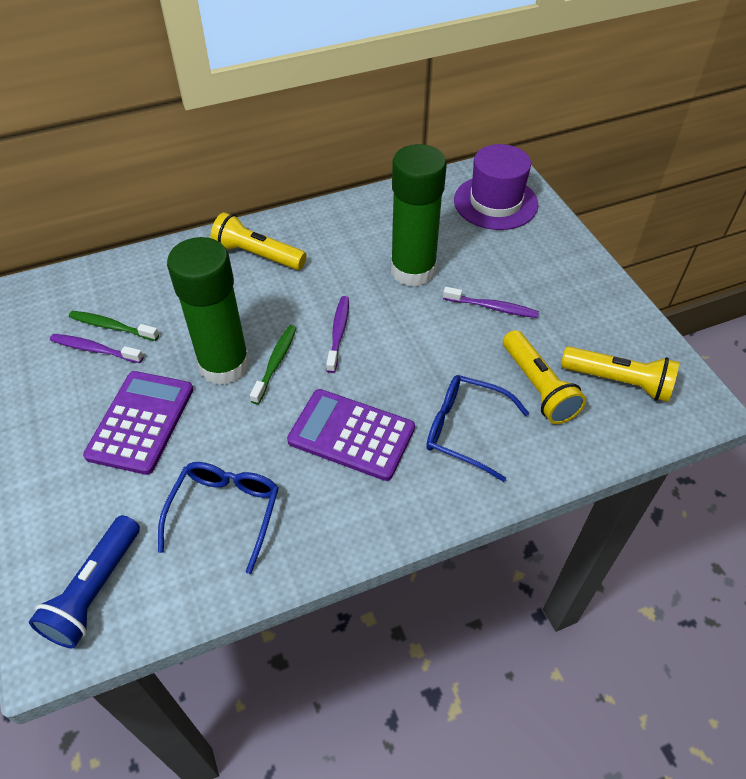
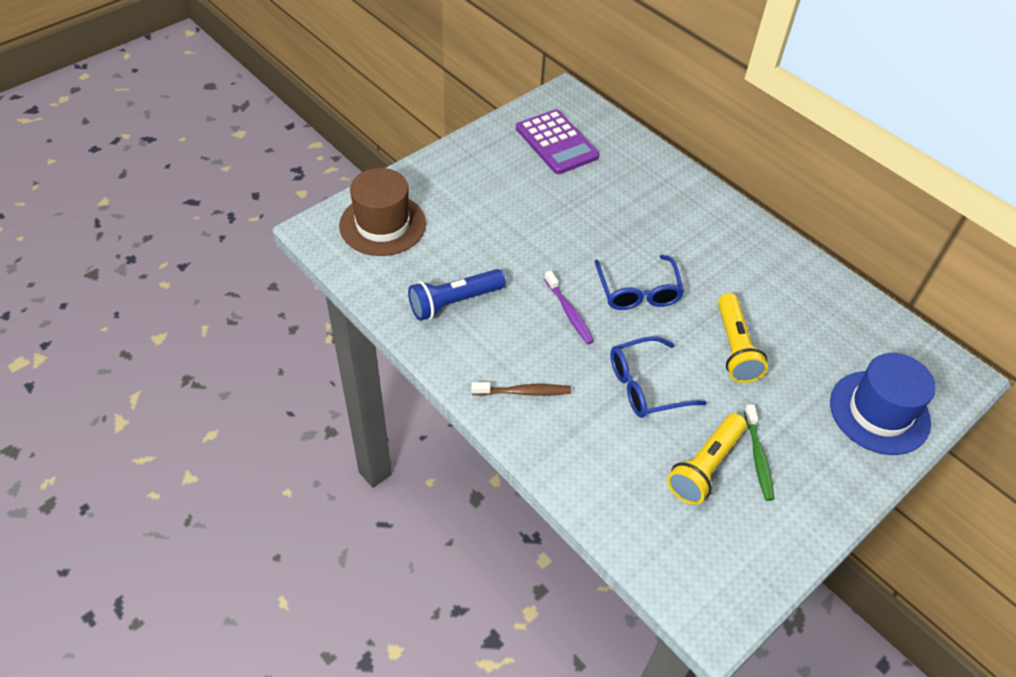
blue hat: 0 -> 1
brown hat: 0 -> 1
brown toothbrush: 0 -> 1
green glue stick: 2 -> 0
green toothbrush: 2 -> 1
purple calculator: 2 -> 1
purple hat: 1 -> 0
purple toothbrush: 3 -> 1
yellow flashlight: 3 -> 2

